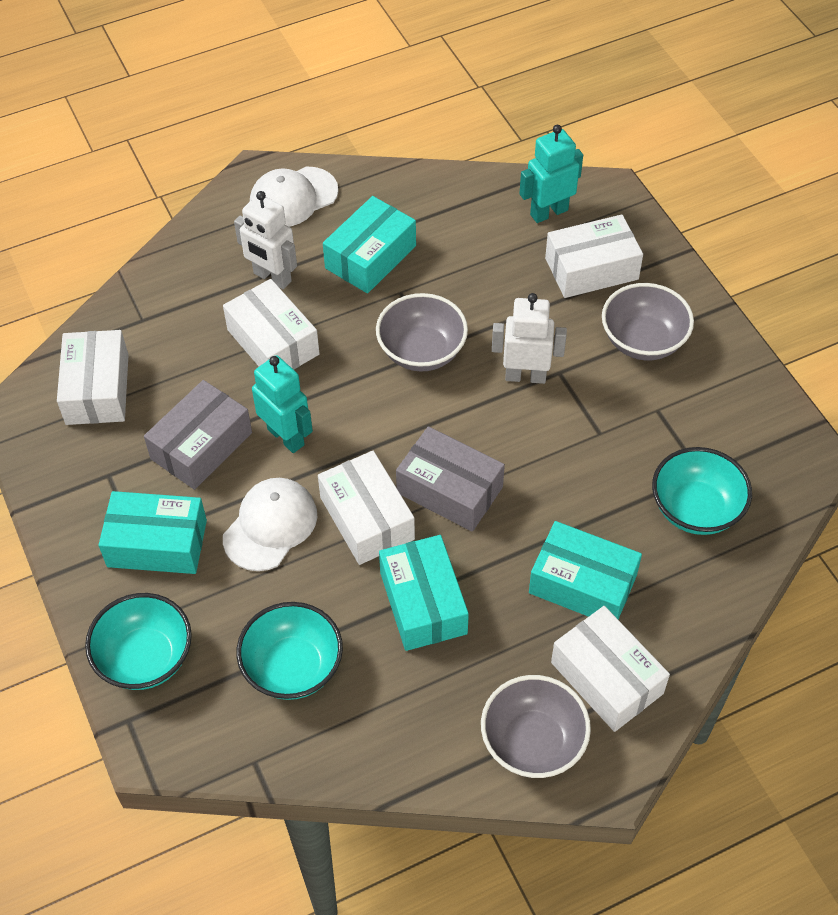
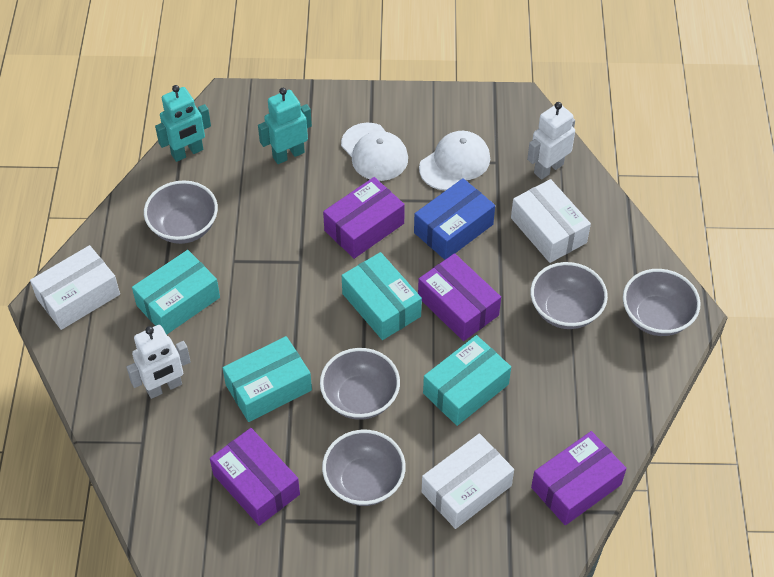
blue box: 0 -> 1
grey bowl: 3 -> 5
grey box: 2 -> 0
purple box: 0 -> 4
turquoise bowl: 3 -> 0
white box: 5 -> 3

